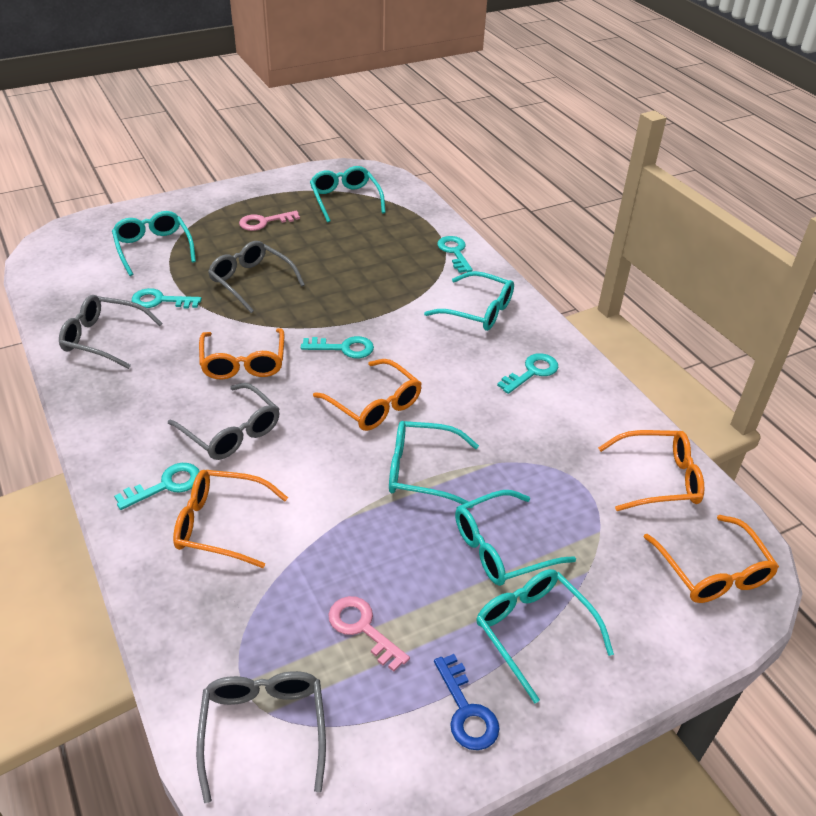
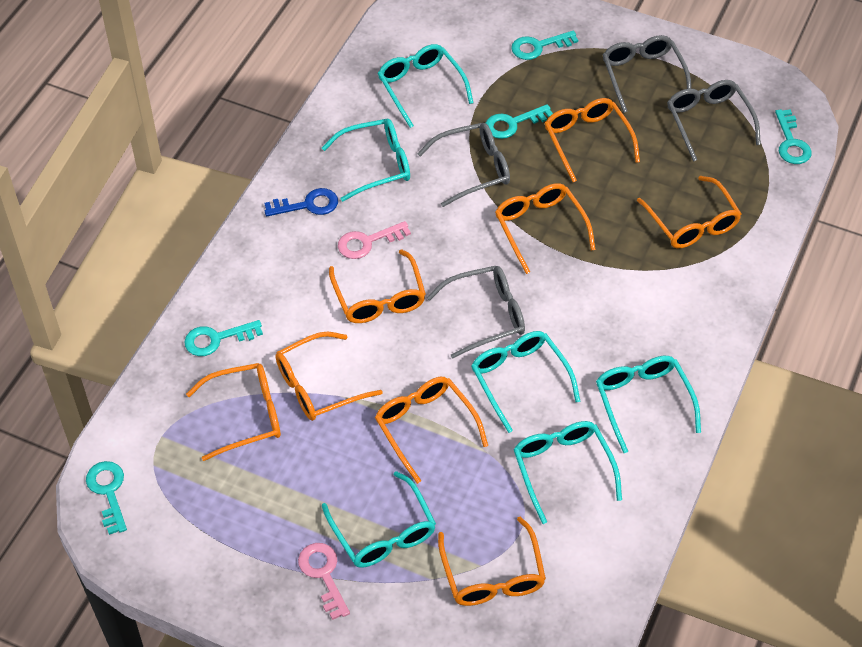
orange glasses: 5 -> 8

